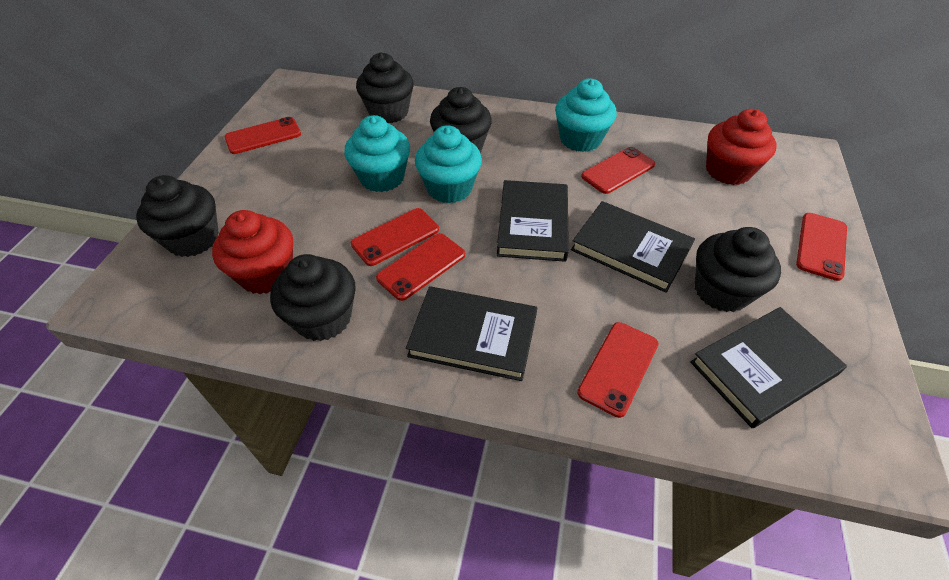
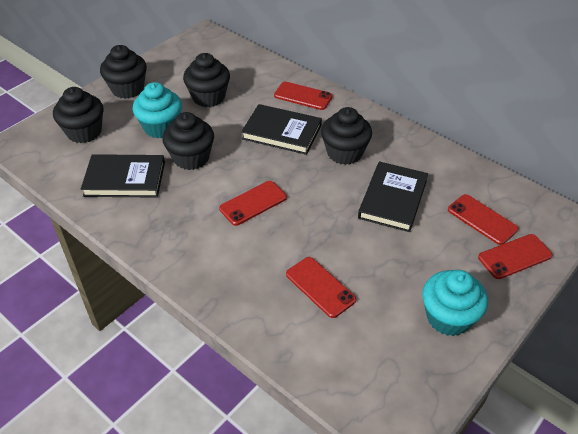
black book: 4 -> 3
red cupcake: 2 -> 0
red phone: 6 -> 5
turquoise cupcake: 3 -> 2

